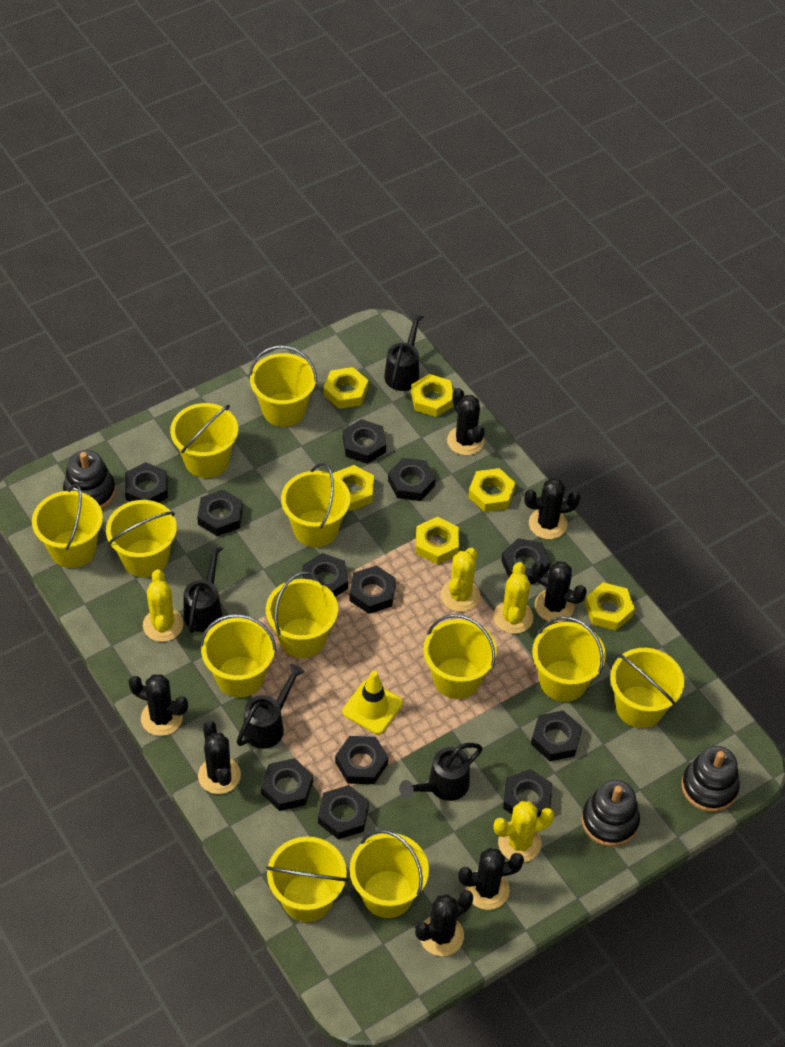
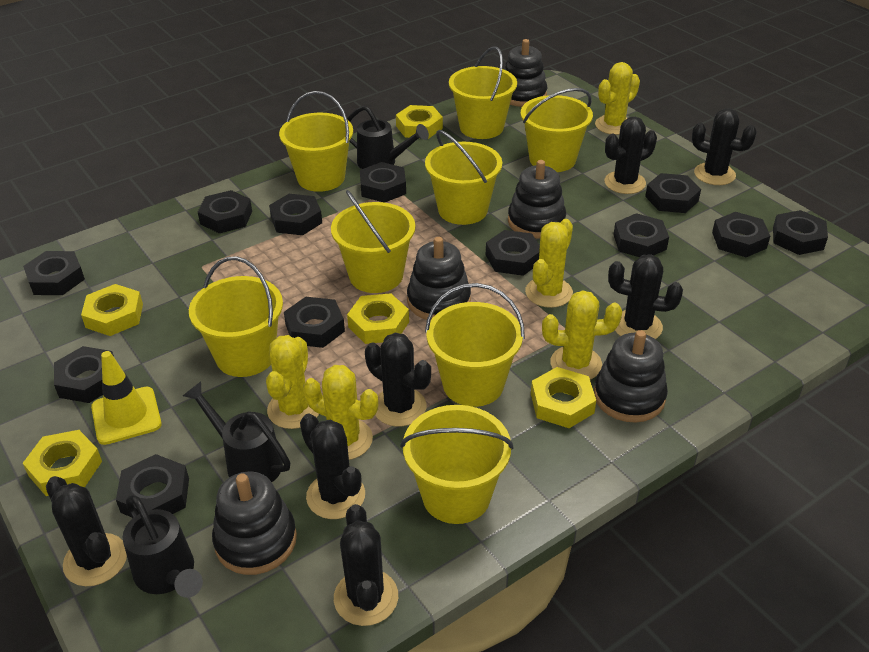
black stacking toy: 3 -> 5
black watering can: 4 -> 3
yellow bucket: 12 -> 8
yellow cactus: 4 -> 5
yellow nut: 6 -> 5

